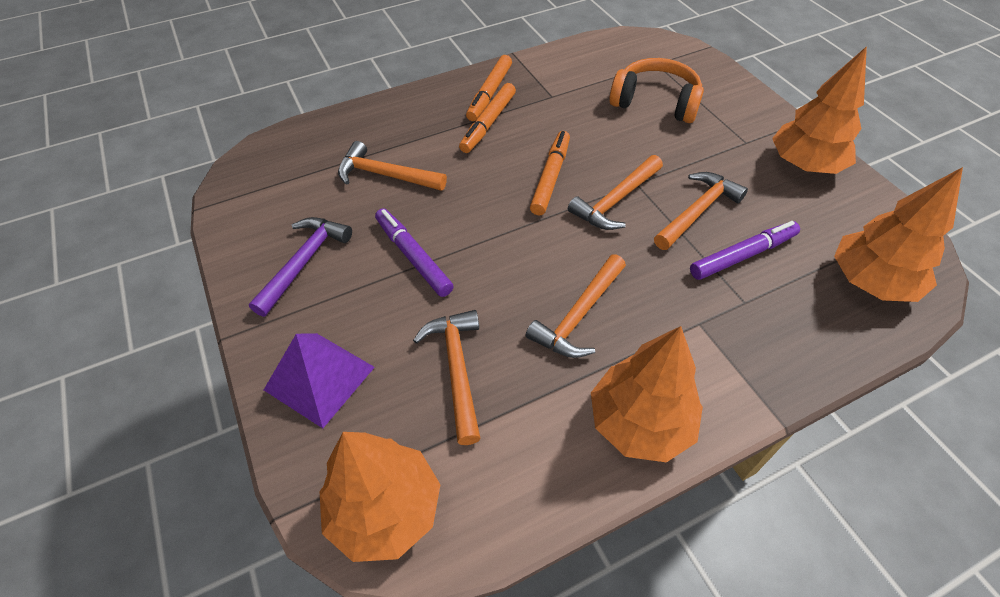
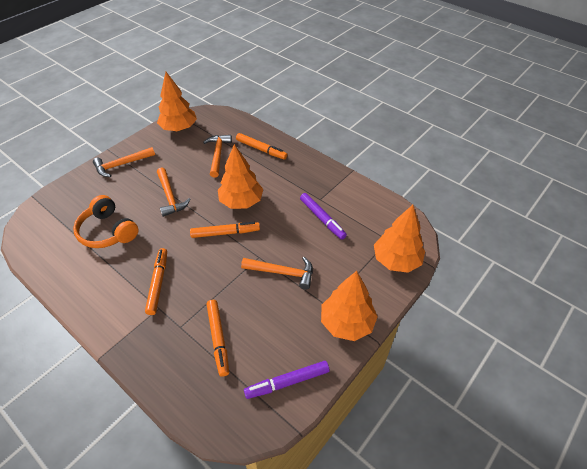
orange hammer: 5 -> 4
orange marker: 3 -> 4
purple hammer: 1 -> 0
purple pyramid: 1 -> 0

